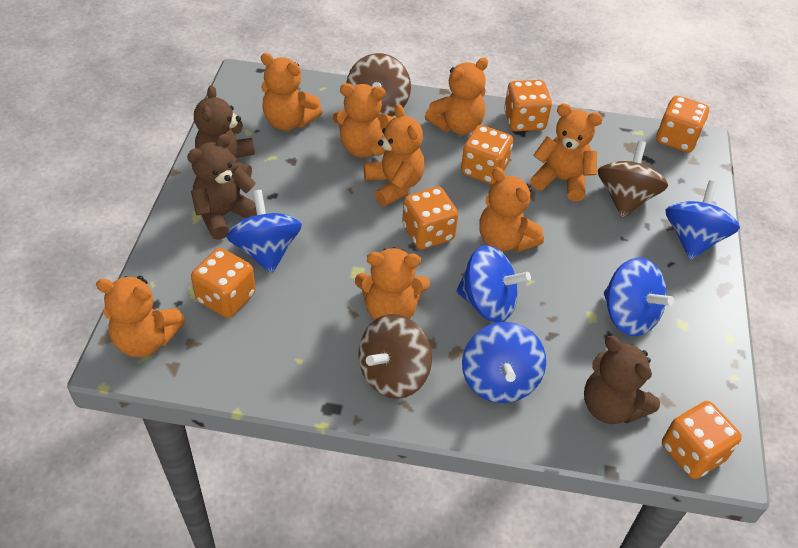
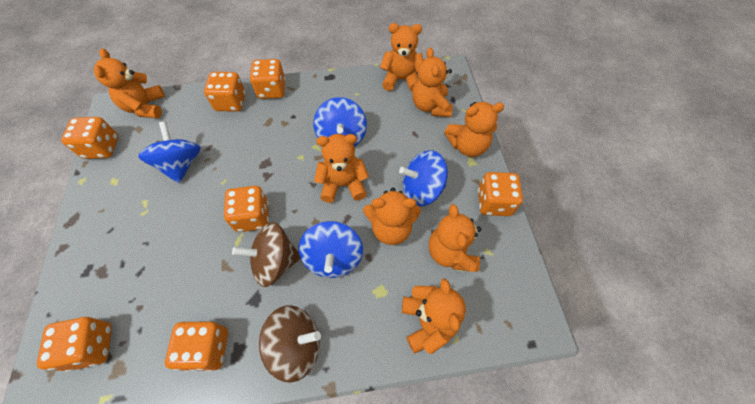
blue spinning top: 5 -> 4
brown spinning top: 3 -> 2
brown teddy bear: 3 -> 0
orange dice: 6 -> 7

